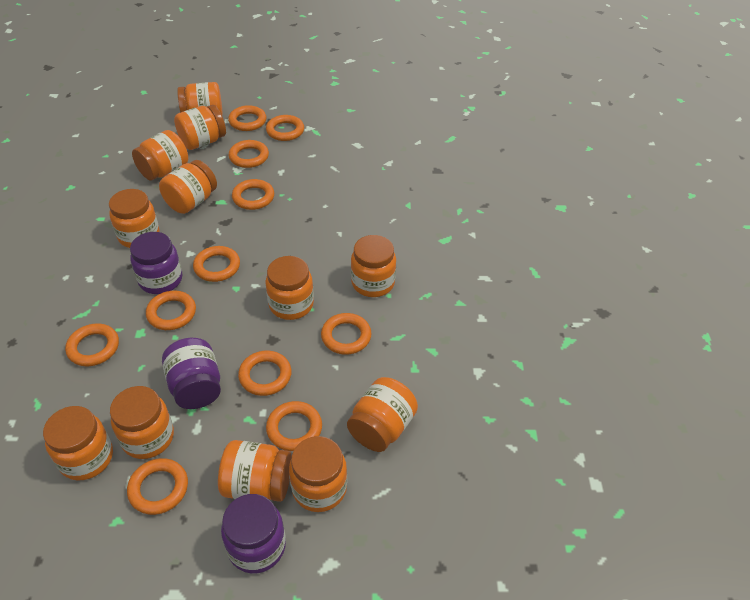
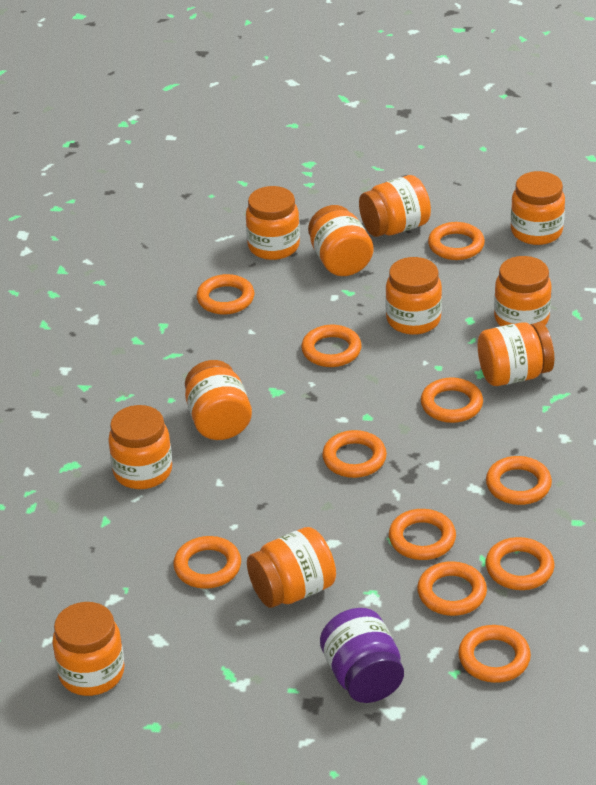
orange jar: 12 -> 11
purple jar: 3 -> 1

